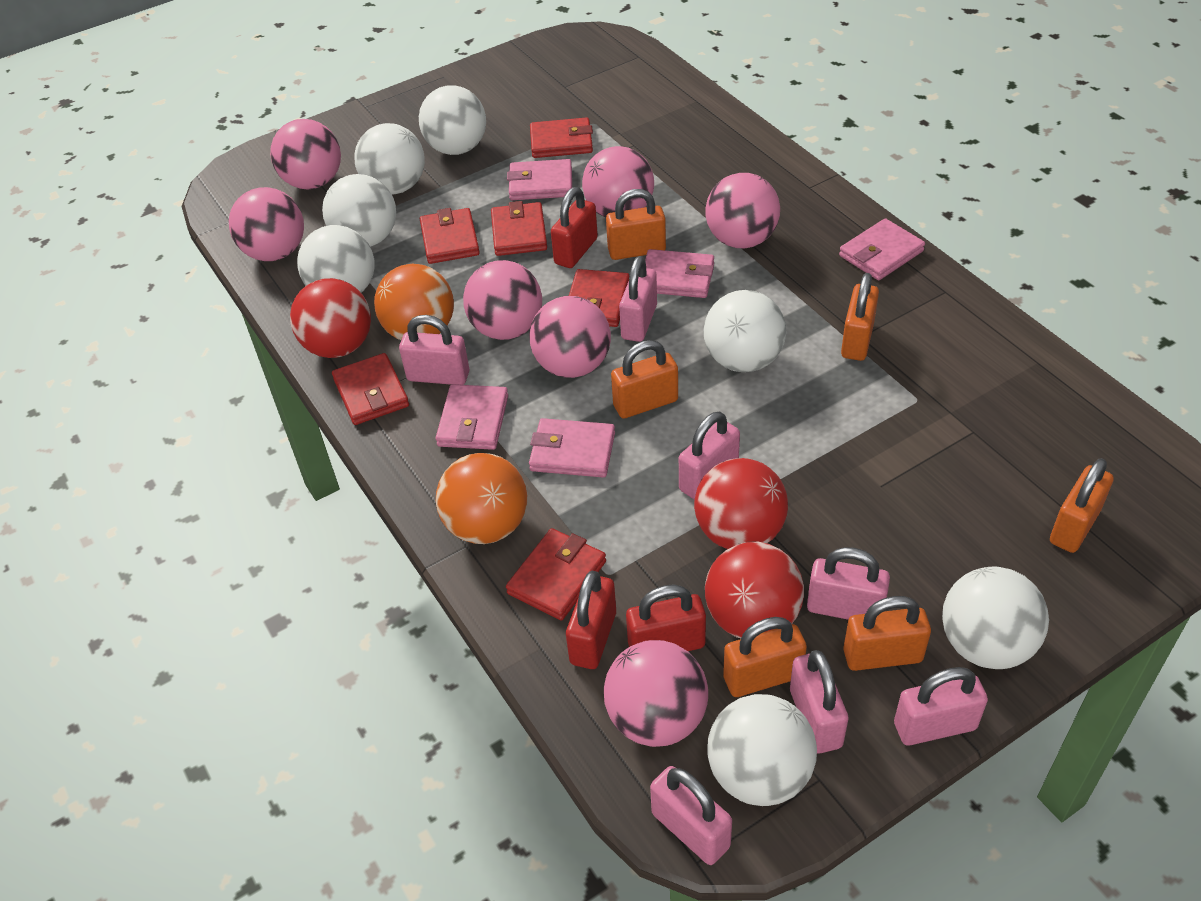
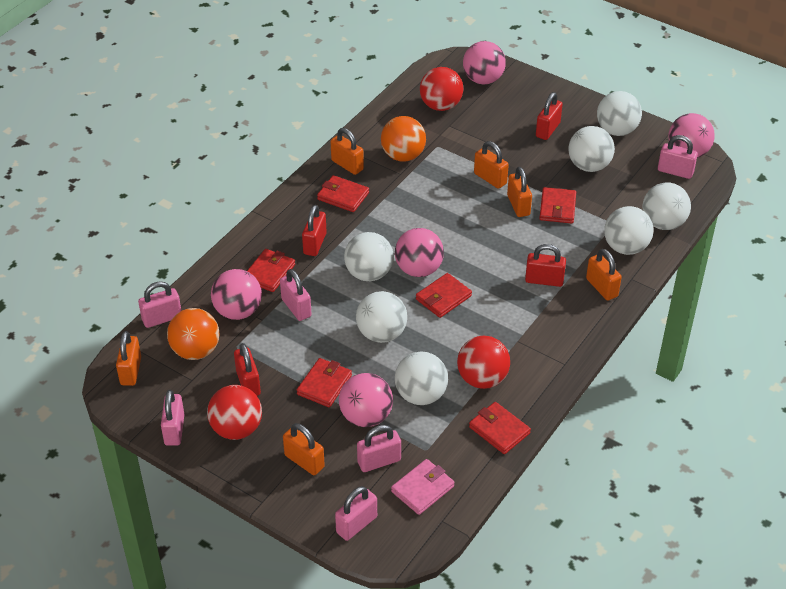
pink ball: 7 -> 5
pink padlock: 7 -> 6
pink wallet: 5 -> 1
red padlock: 3 -> 4

